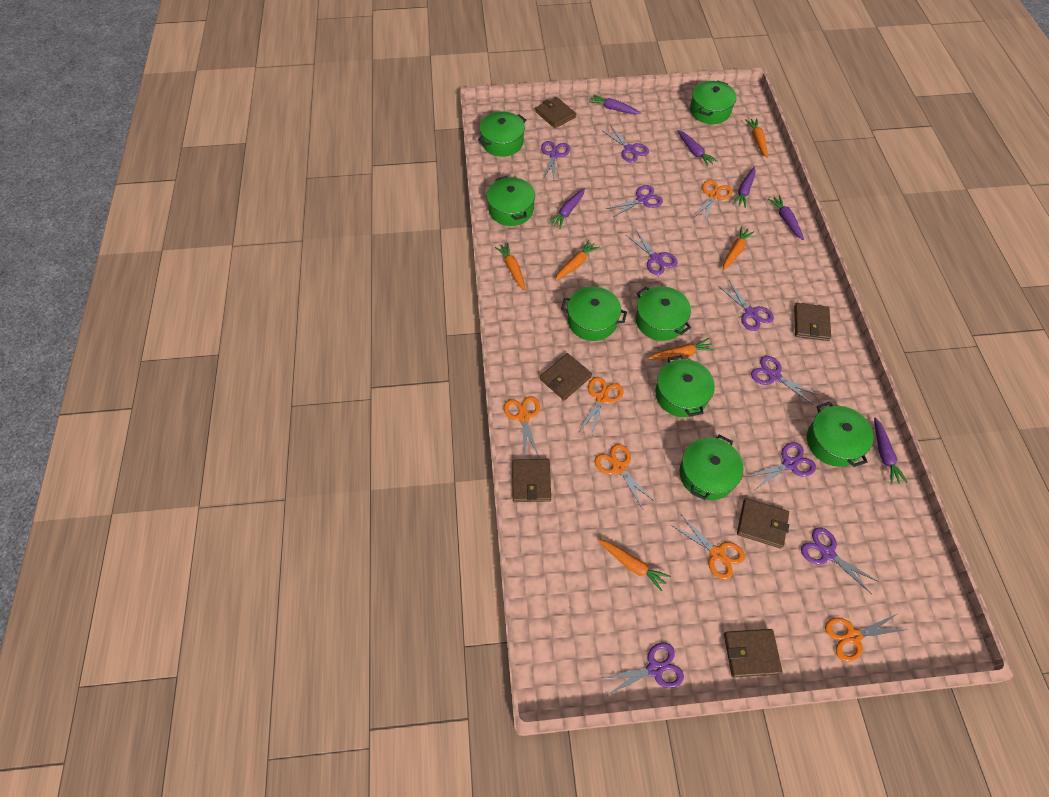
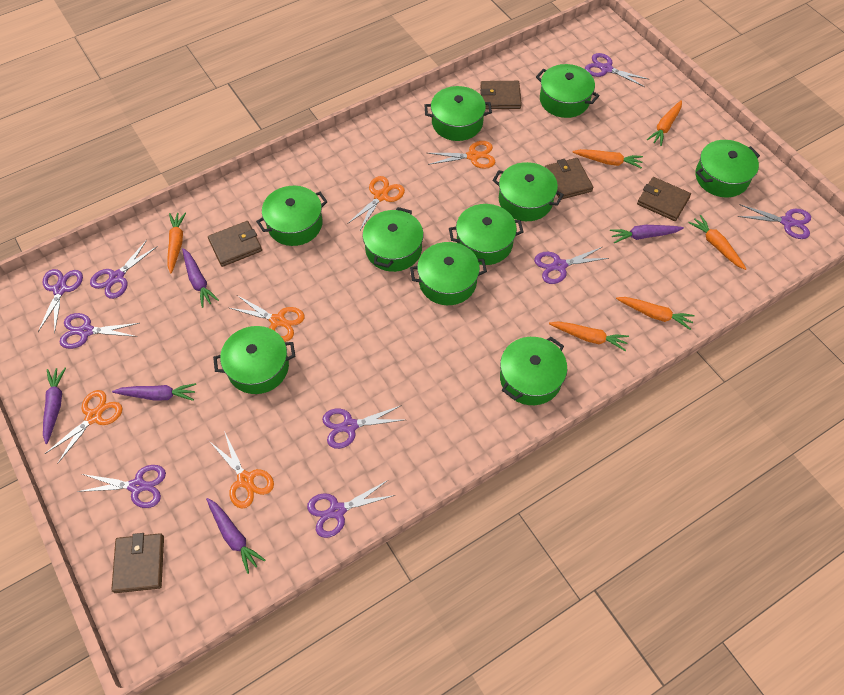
brown wallet: 6 -> 5
green pot: 8 -> 10
orange scissors: 6 -> 5
purple carrot: 6 -> 5

